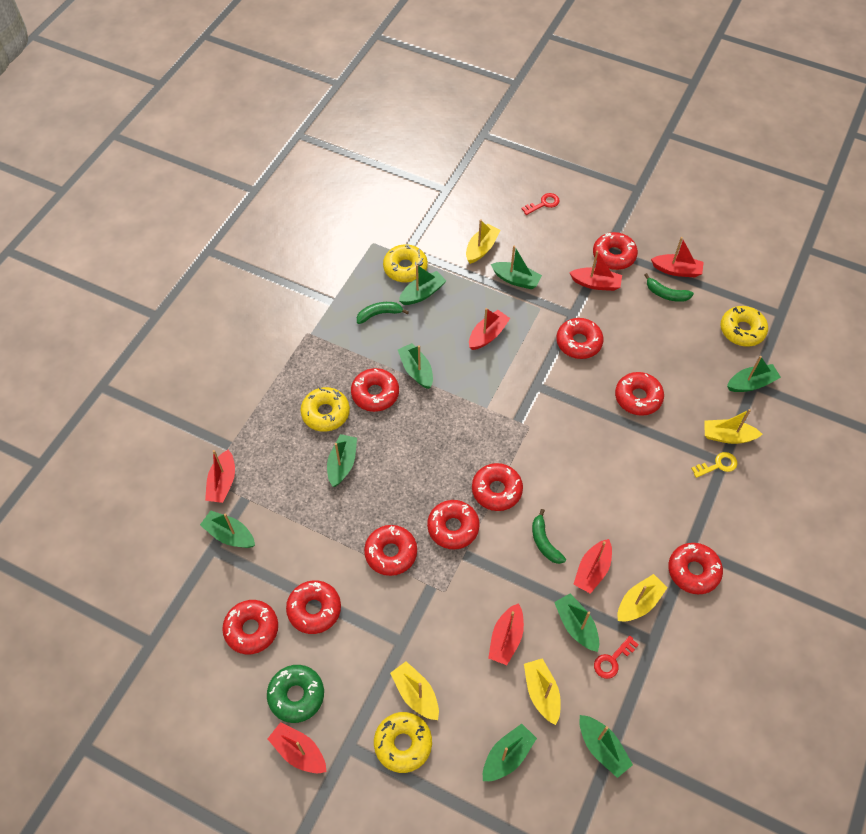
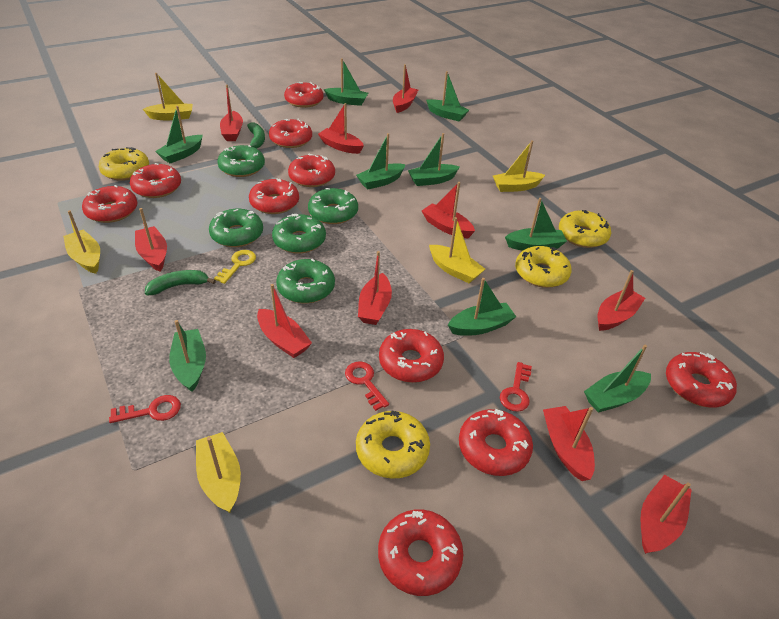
green banana: 3 -> 2
green donut: 1 -> 5
red boat: 7 -> 10
red key: 2 -> 3

